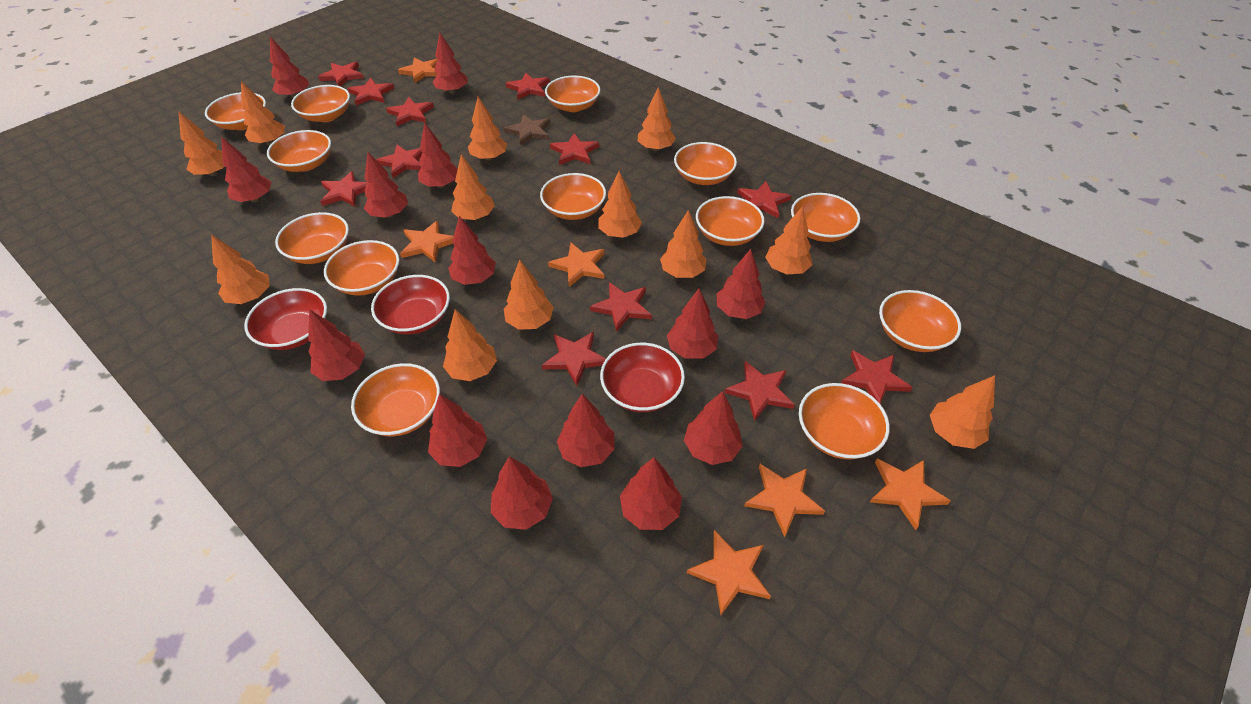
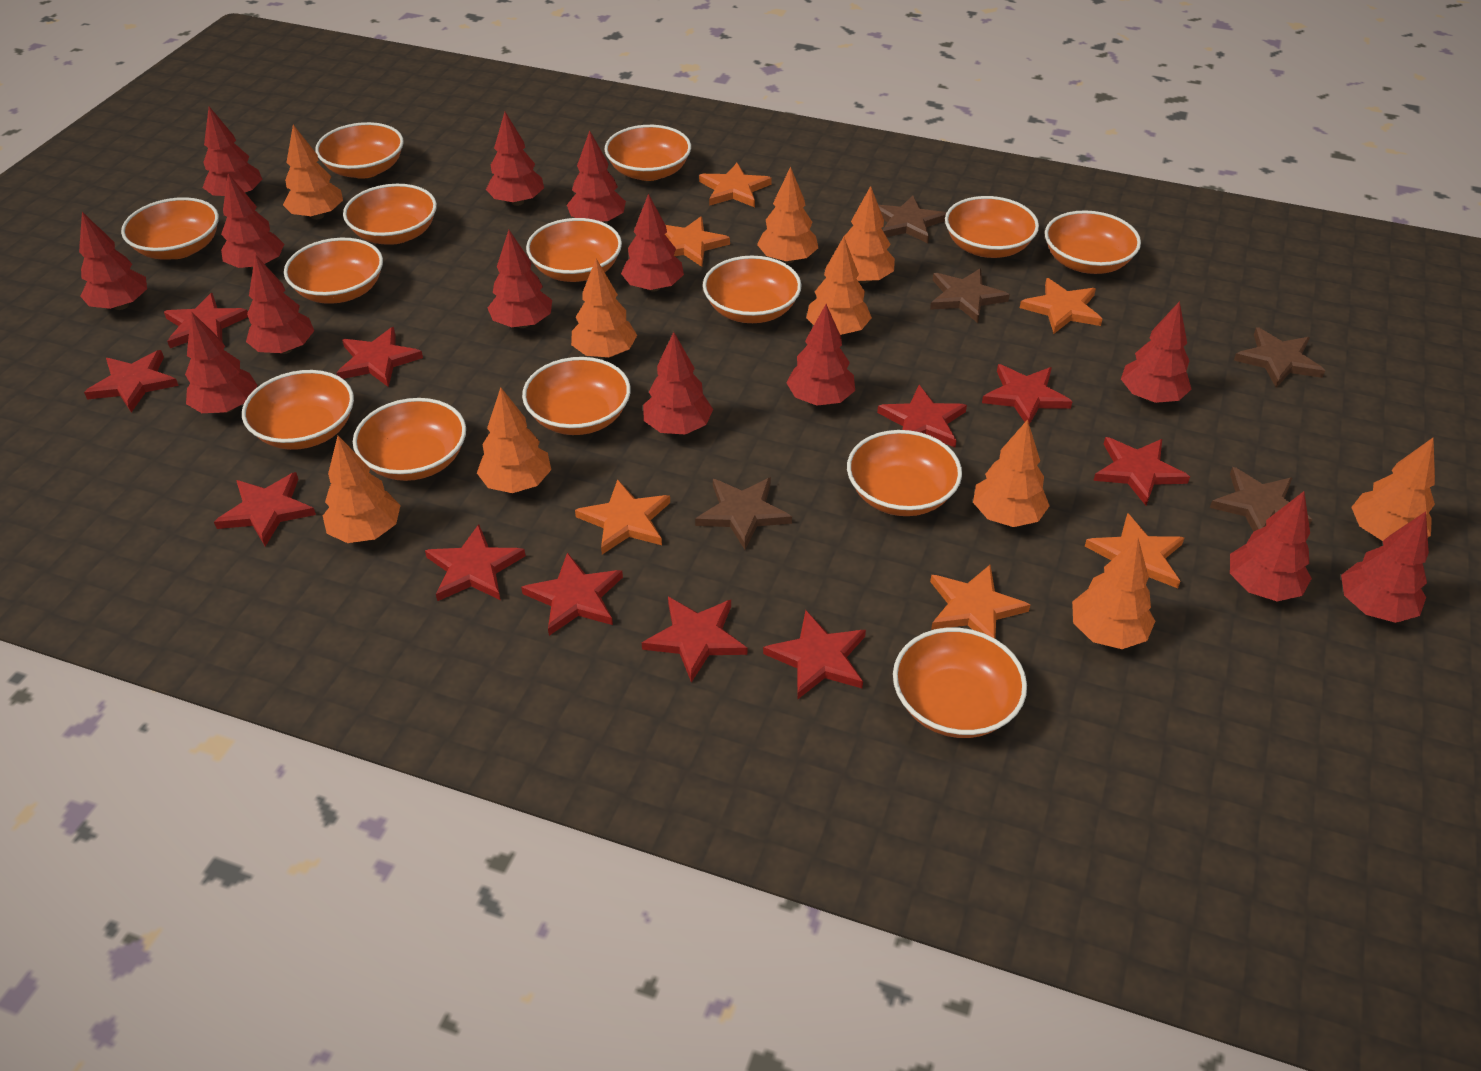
brown star: 1 -> 5
orange bowl: 13 -> 14
orange tree: 12 -> 10
red bowl: 3 -> 0
red star: 12 -> 11

